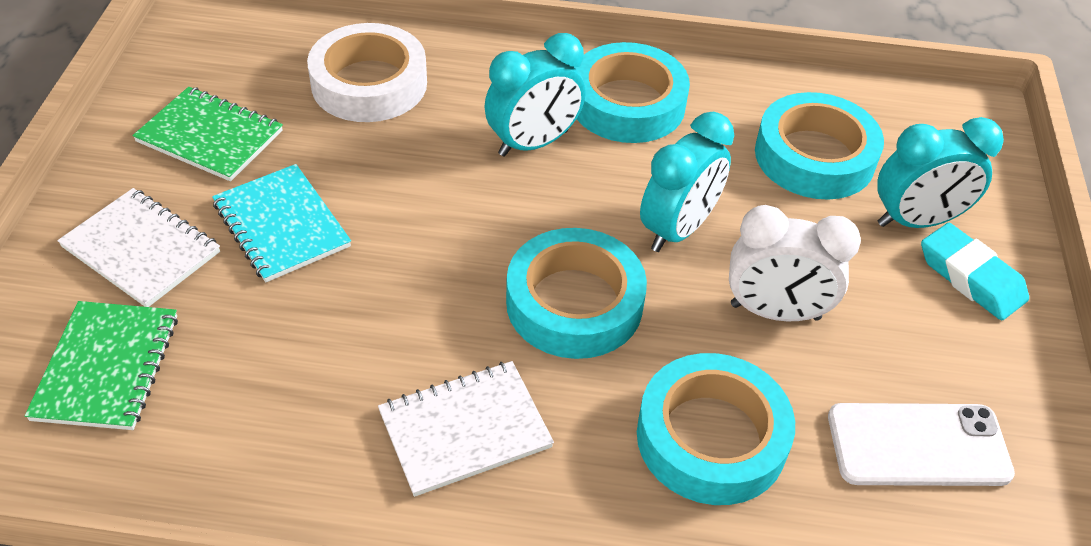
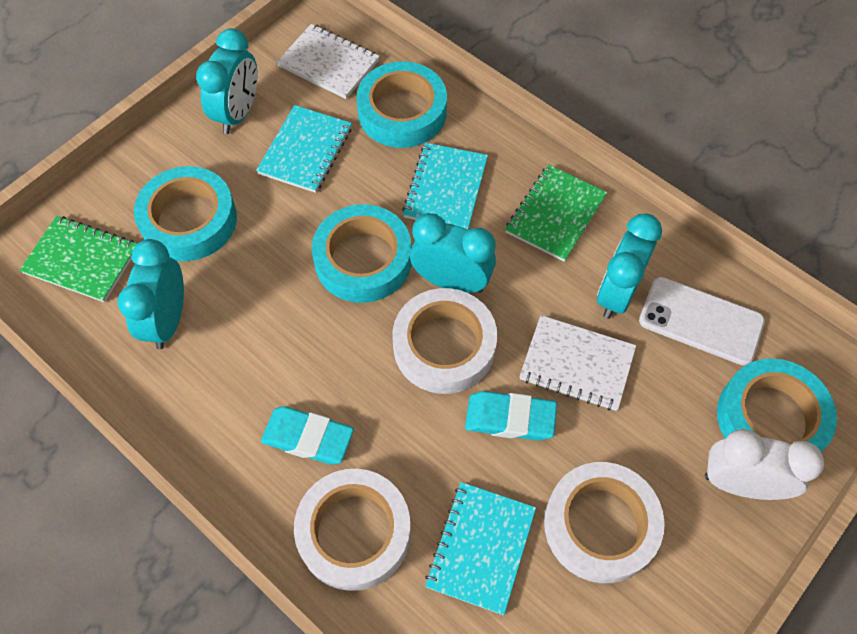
turquoise clock: 3 -> 4
turquoise eraser: 1 -> 2
turquoise notebook: 1 -> 3
white tape: 1 -> 3

